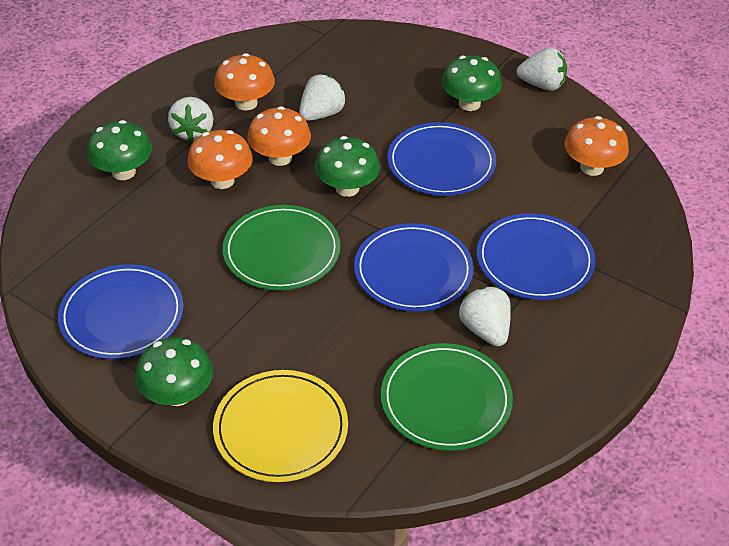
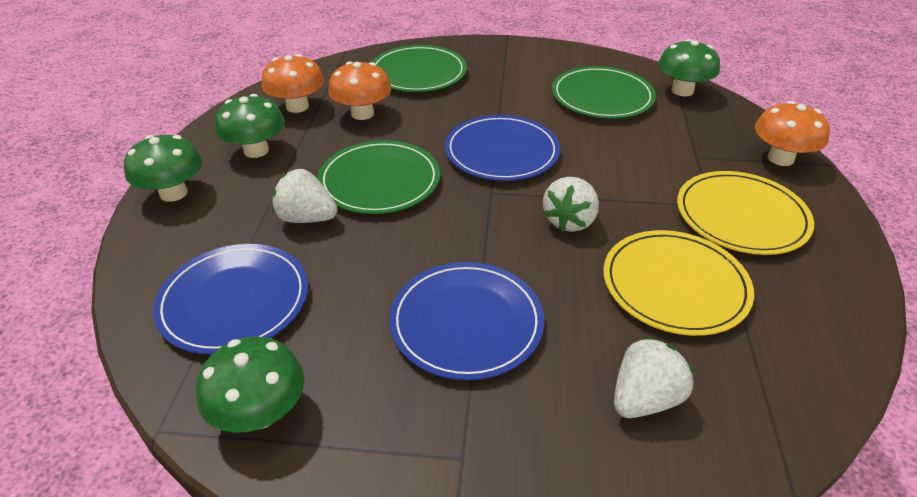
blue plate: 4 -> 3
green plate: 2 -> 3
orange mushroom: 4 -> 3
white strawberry: 4 -> 3
yellow plate: 1 -> 2

